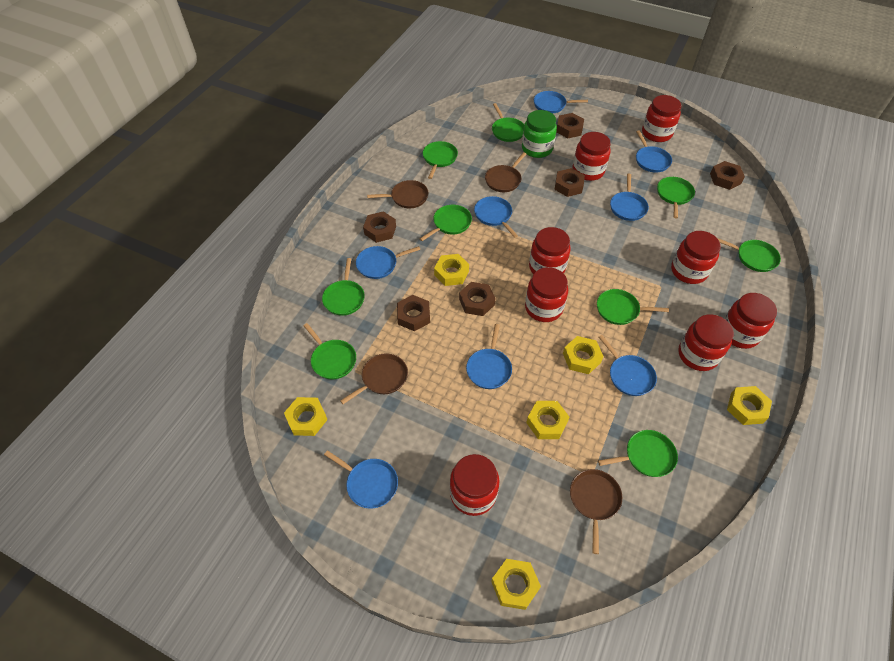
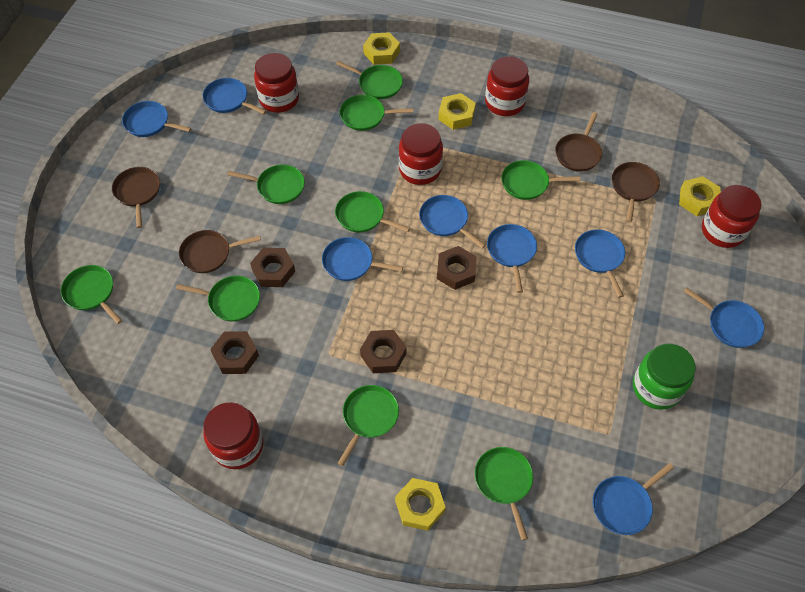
brown nut: 6 -> 4
red jar: 8 -> 5
yellow nut: 6 -> 4

